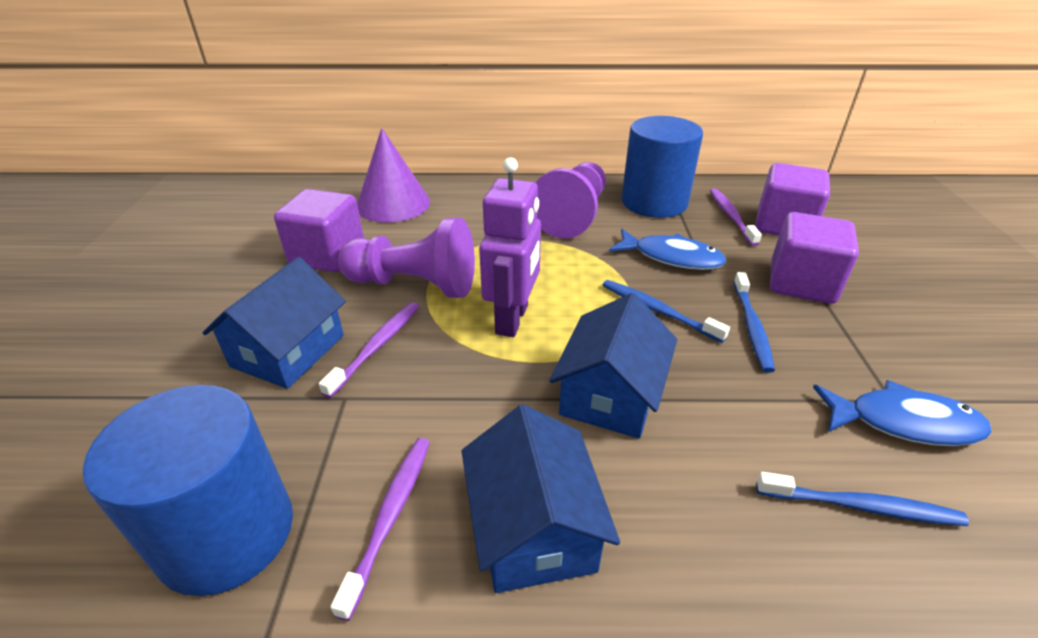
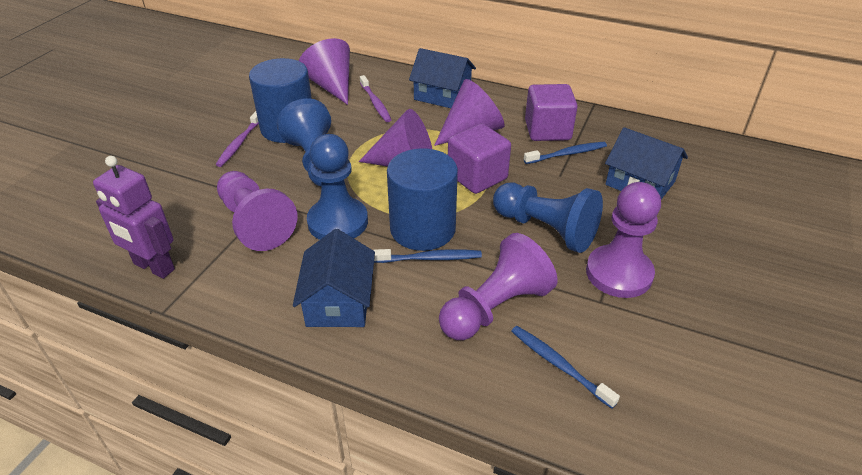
blue fish: 2 -> 0
blue pawn: 0 -> 3
purple cone: 1 -> 3
purple cube: 3 -> 2
purple pawn: 2 -> 3
purple toothbrush: 3 -> 2

